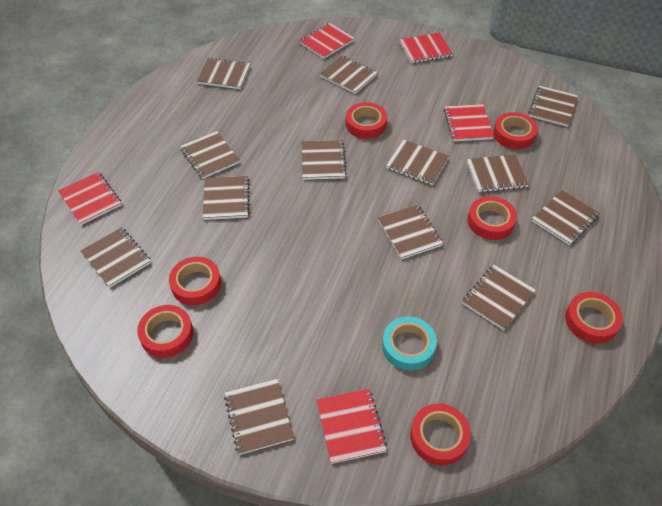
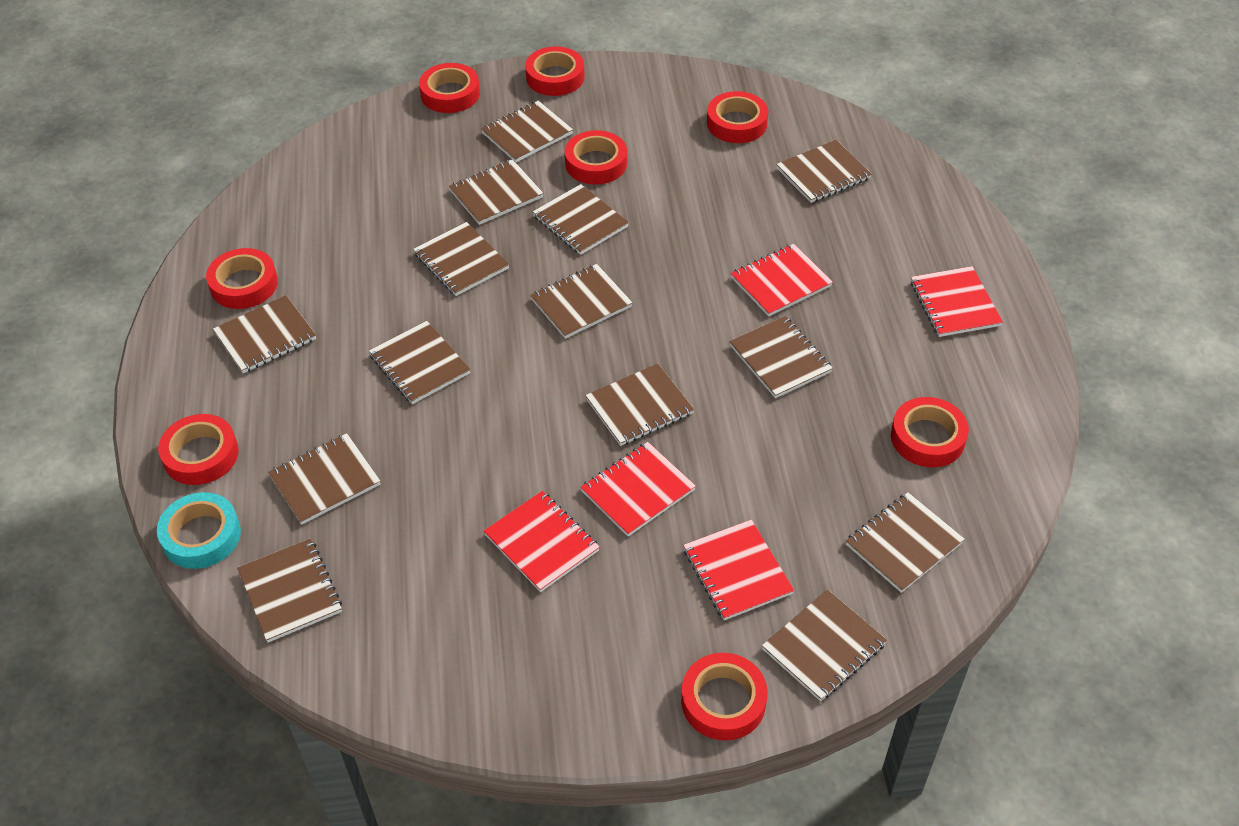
brown notebook: 13 -> 14
red tape: 7 -> 8

